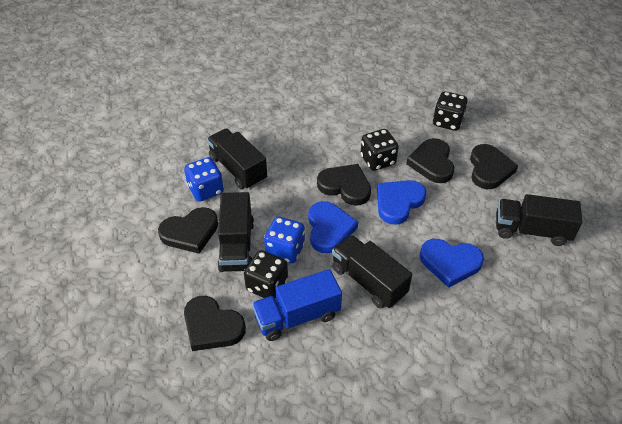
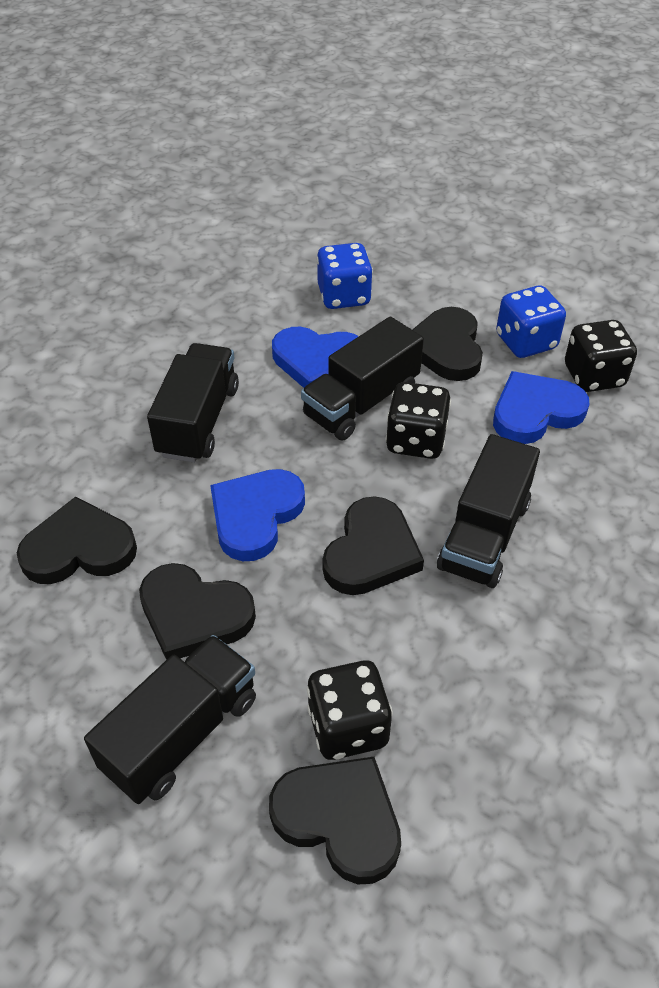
blue truck: 1 -> 0

